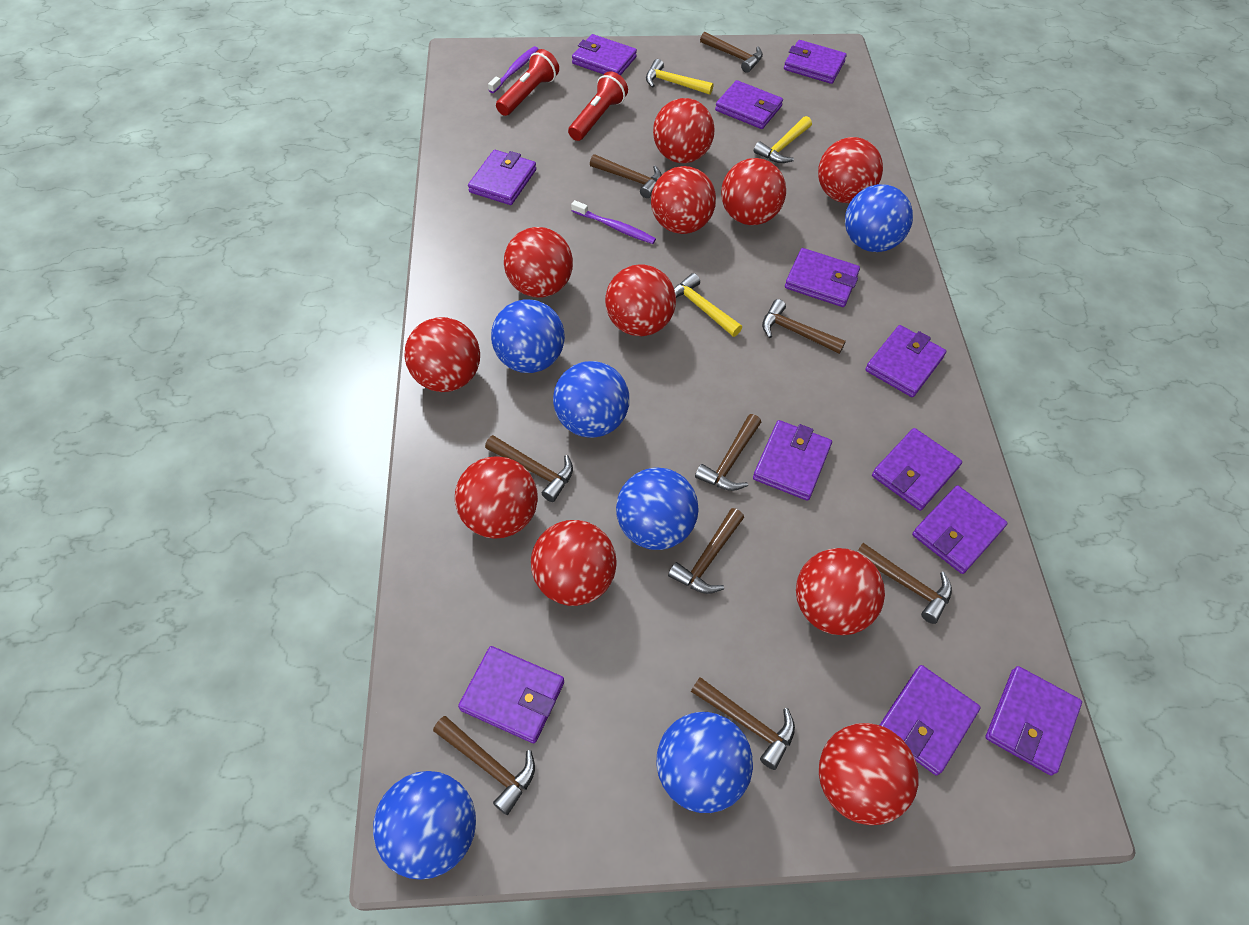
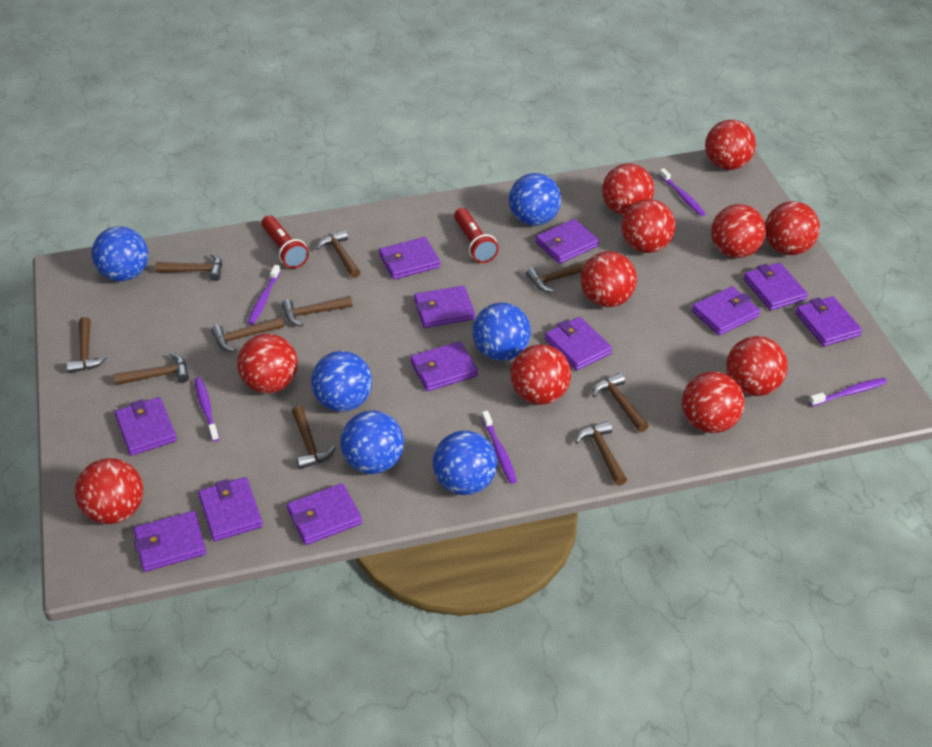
brown hammer: 9 -> 10
purple toothbrush: 2 -> 5
yellow hammer: 3 -> 0

